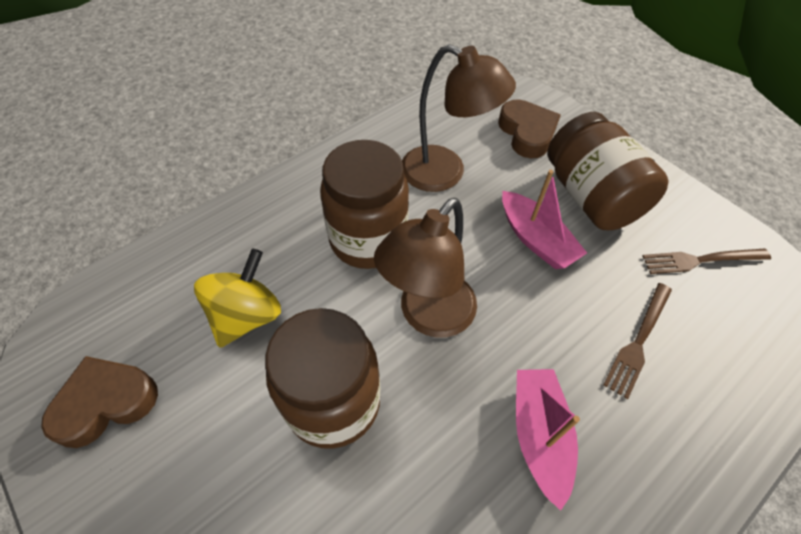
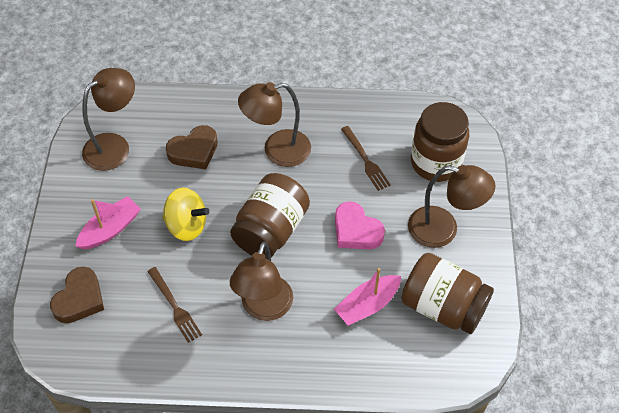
brown lamp: 2 -> 4
pink heart: 0 -> 1

